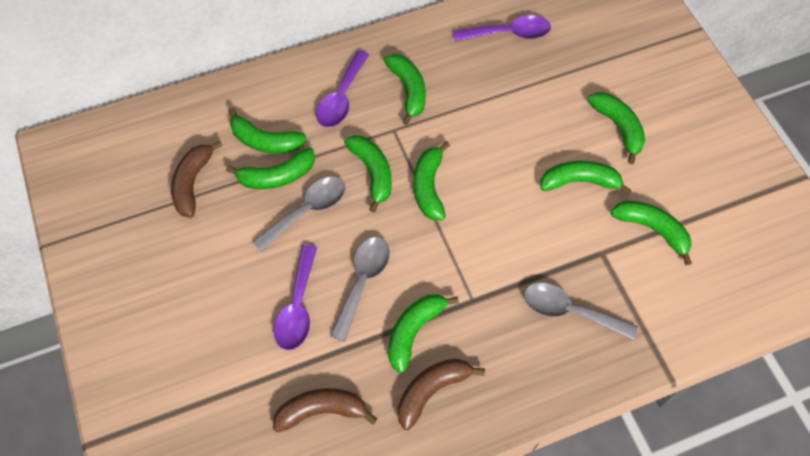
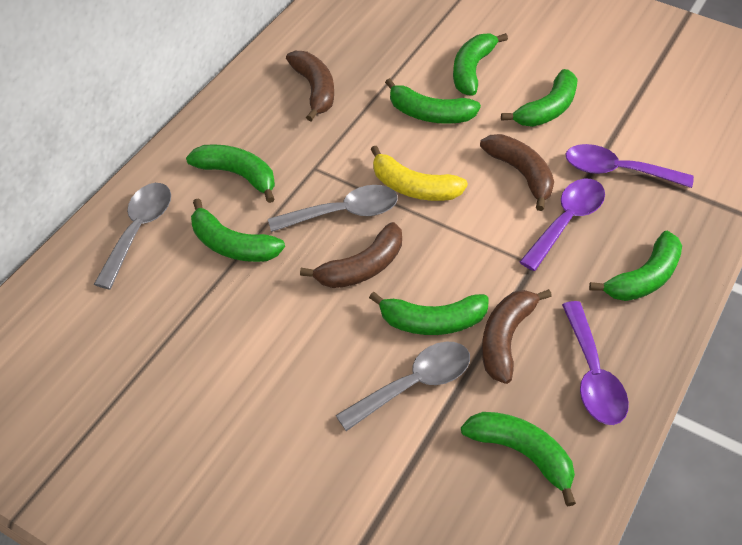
brown banana: 3 -> 4
green banana: 9 -> 8
yellow banana: 0 -> 1

